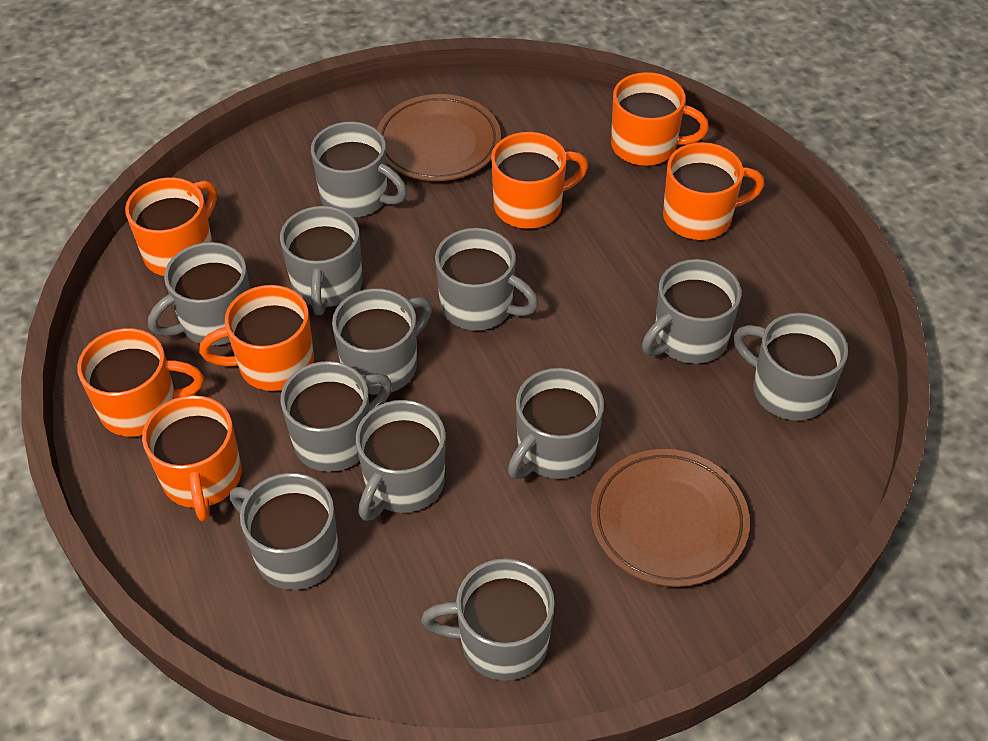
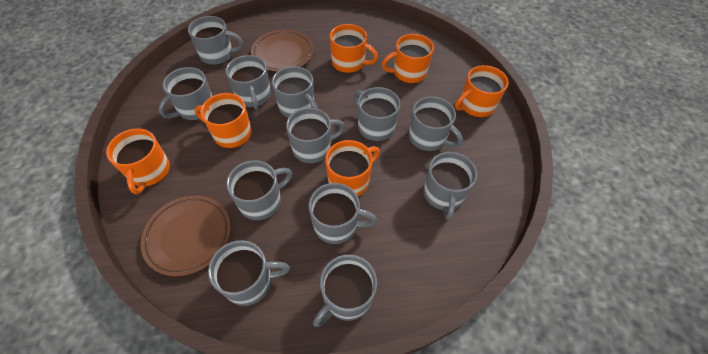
orange mug: 7 -> 6

